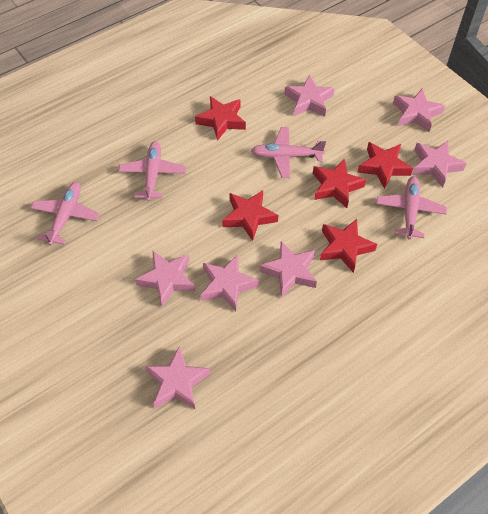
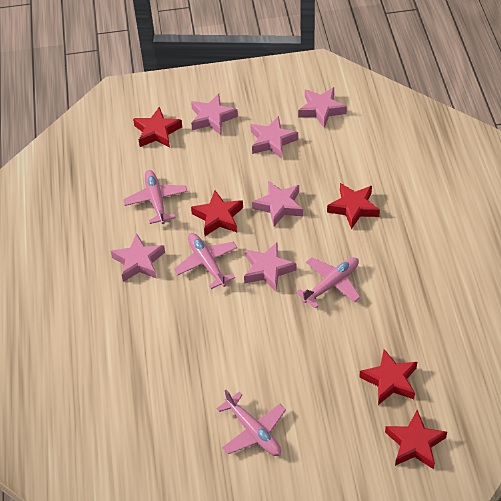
pink star: 7 -> 6

